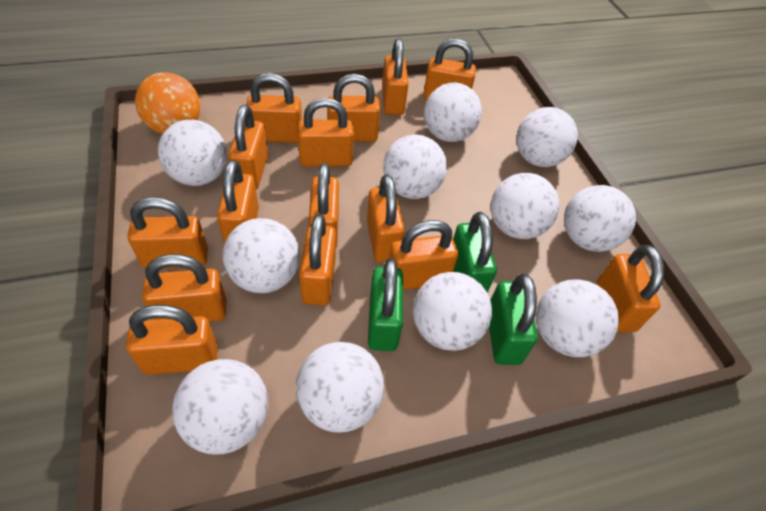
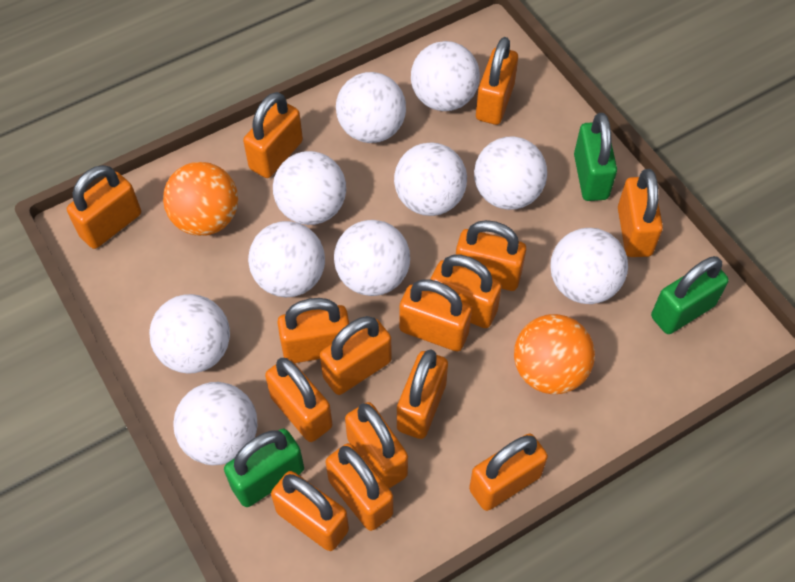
orange ball: 1 -> 2
white ball: 11 -> 10

